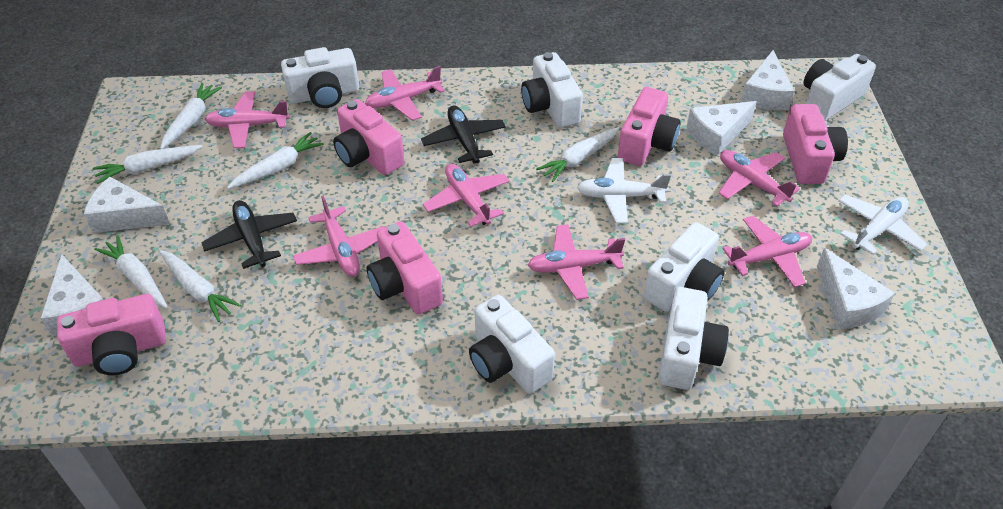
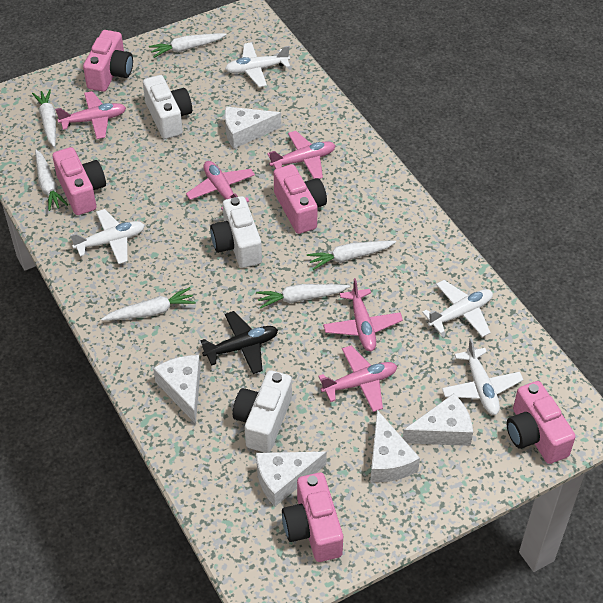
black plane: 2 -> 1
pink plane: 7 -> 5
white camera: 6 -> 3
white plane: 2 -> 4

